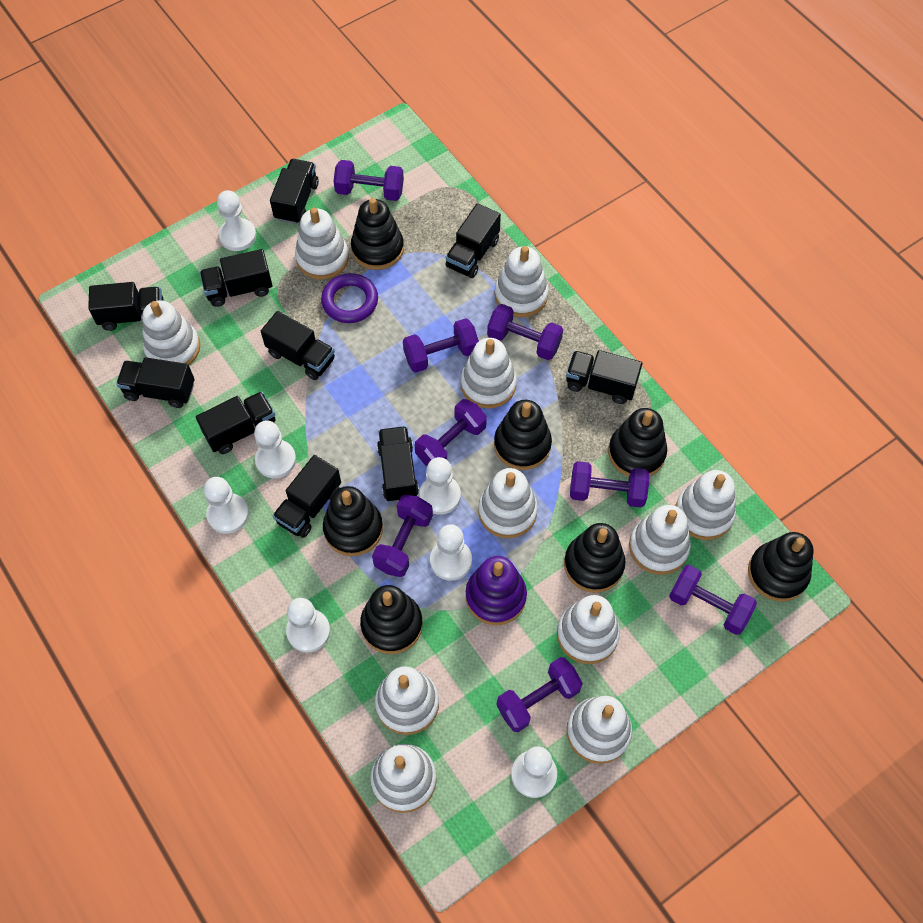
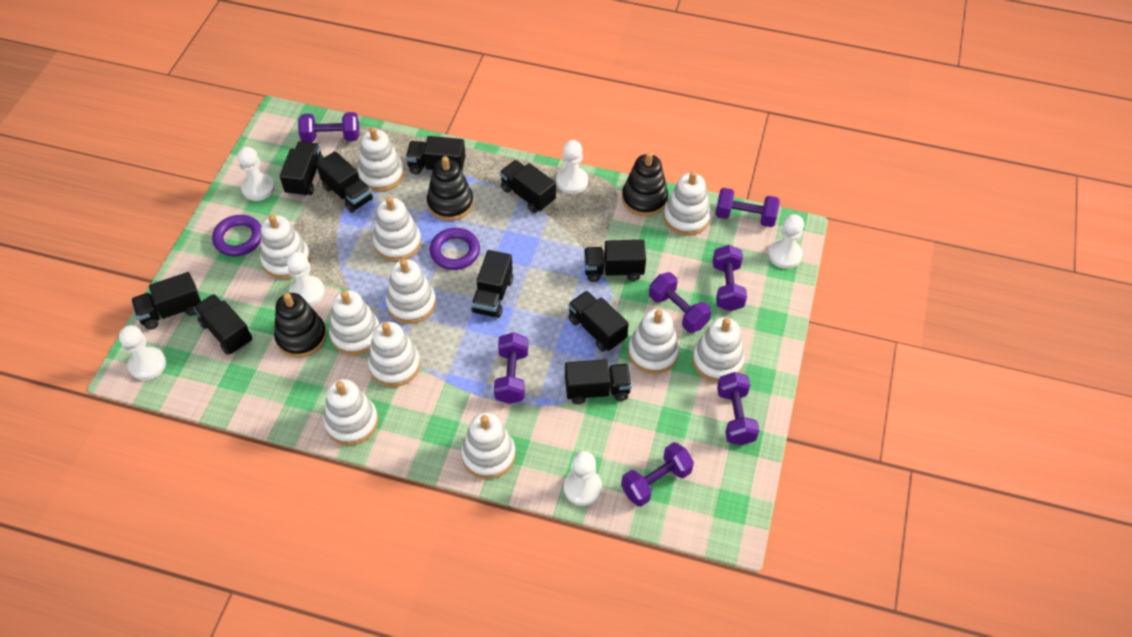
black stacking toy: 7 -> 3
purple dumbbell: 8 -> 7
purple ring: 1 -> 2
purple stacking toy: 1 -> 0
white pawn: 7 -> 6

